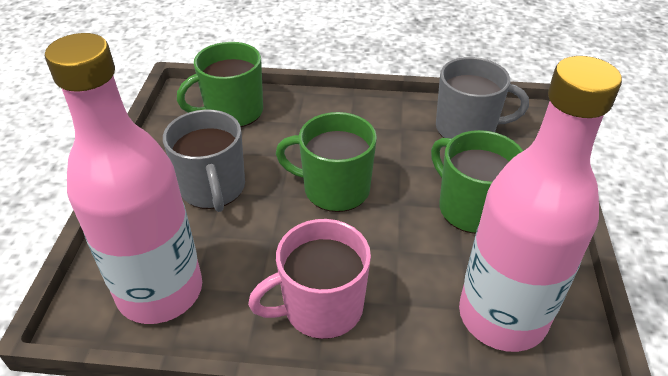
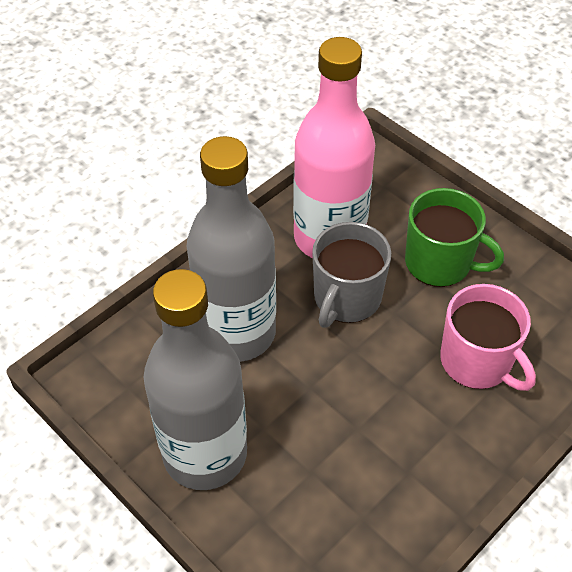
green mug: 3 -> 1
grey bottle: 0 -> 2
grey mug: 2 -> 1
pink bottle: 2 -> 1

